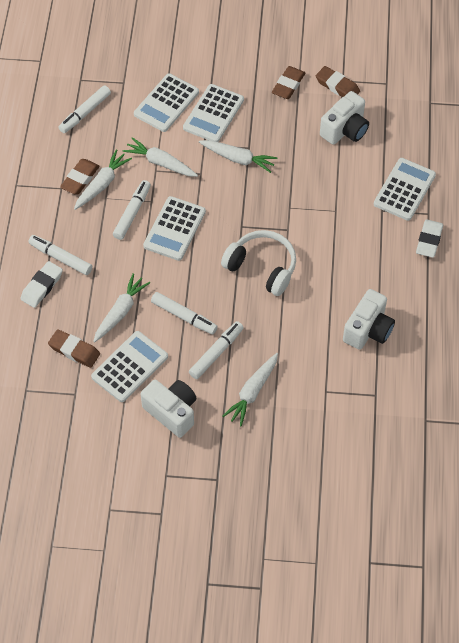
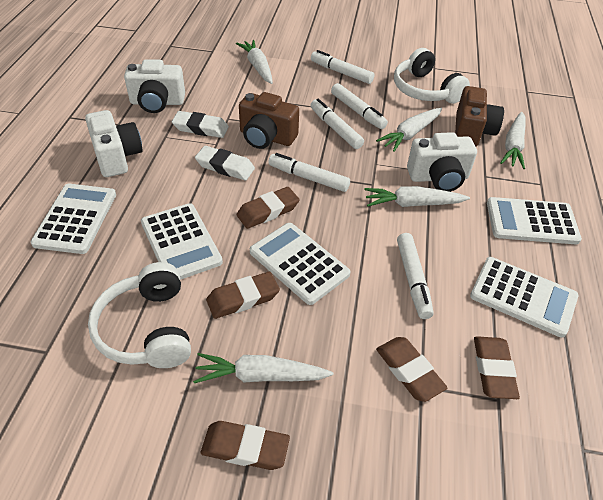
brown camera: 0 -> 2
brown eraser: 4 -> 5
white headphones: 1 -> 2

